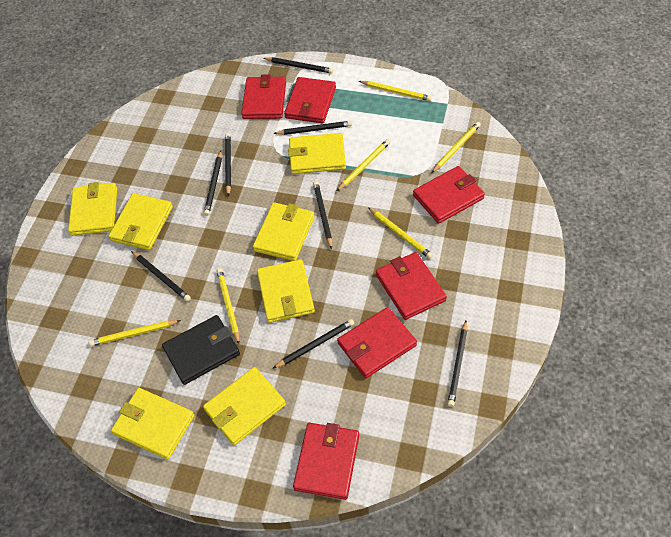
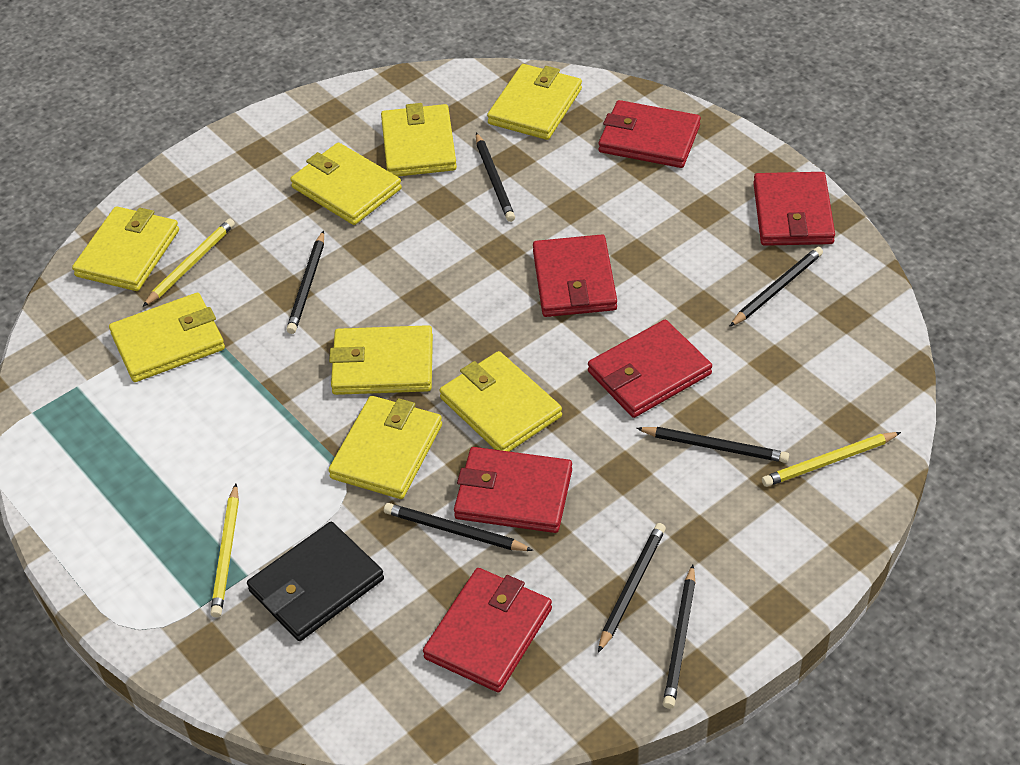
black pencil: 8 -> 7
yellow pencil: 6 -> 3
yellow wallet: 7 -> 8

